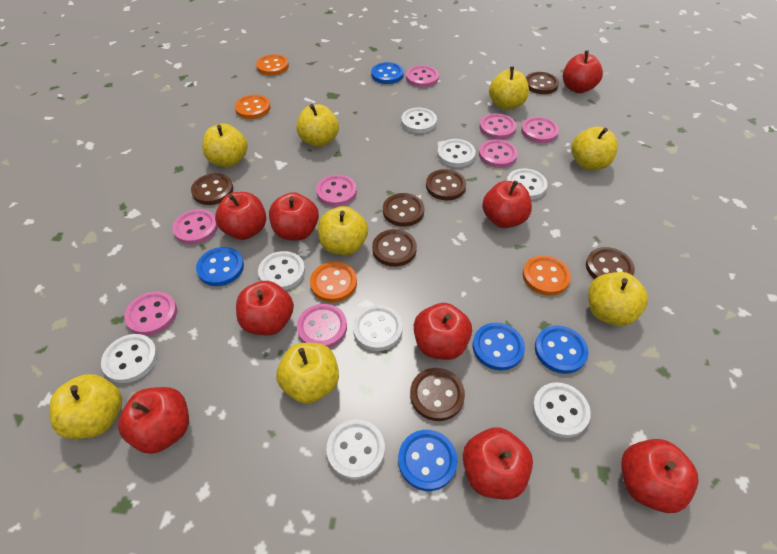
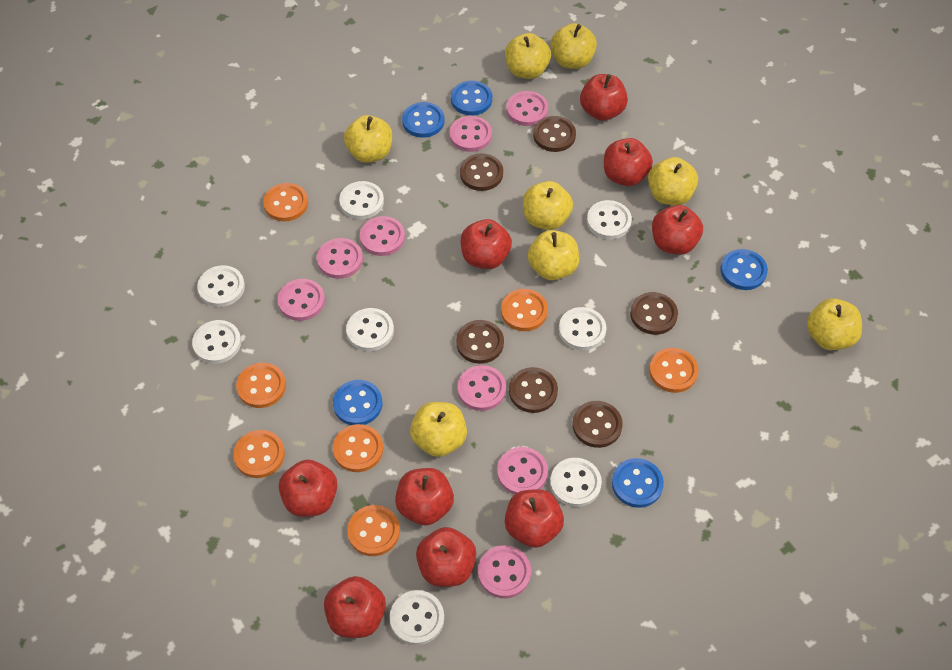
brown button: 7 -> 6
orange button: 4 -> 7

